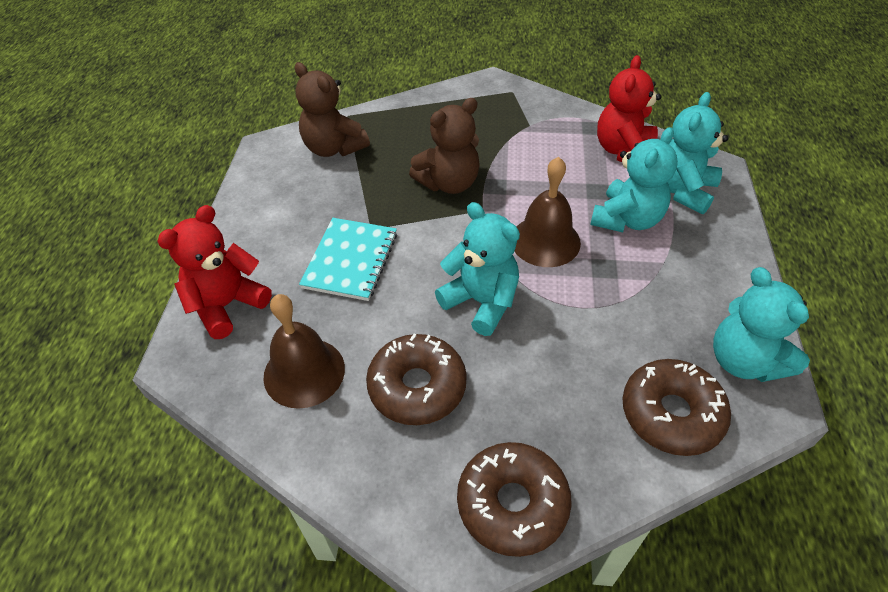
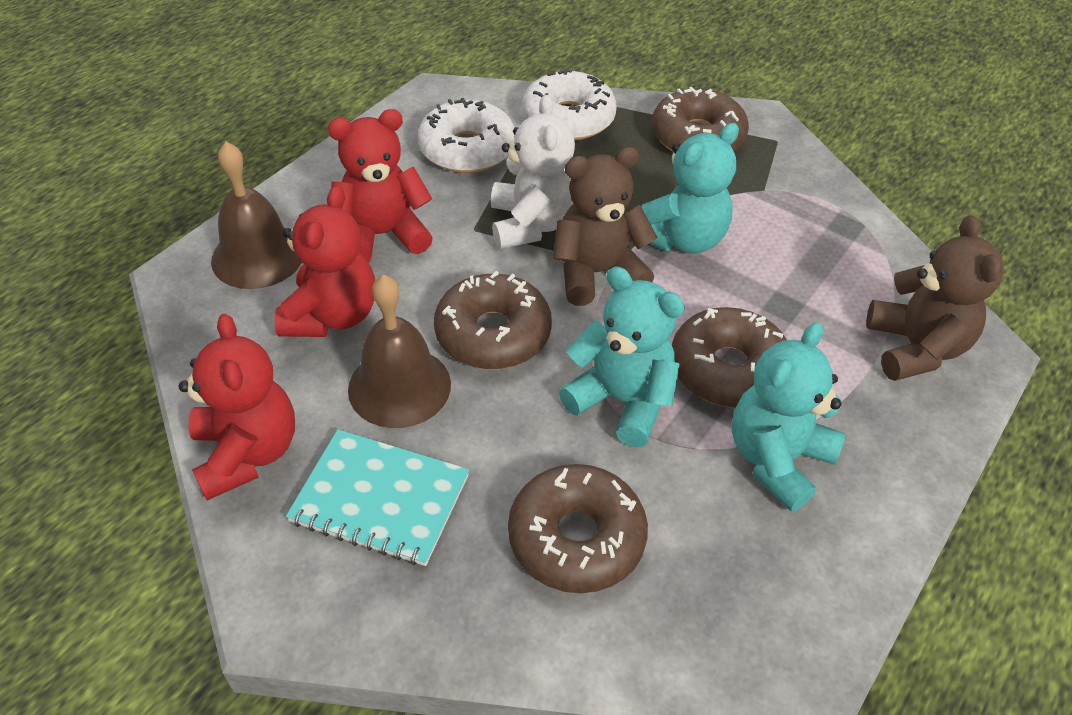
brown donut: 3 -> 4
red teddy bear: 2 -> 3
turquoise teddy bear: 4 -> 3
white donut: 0 -> 2
white teddy bear: 0 -> 1

